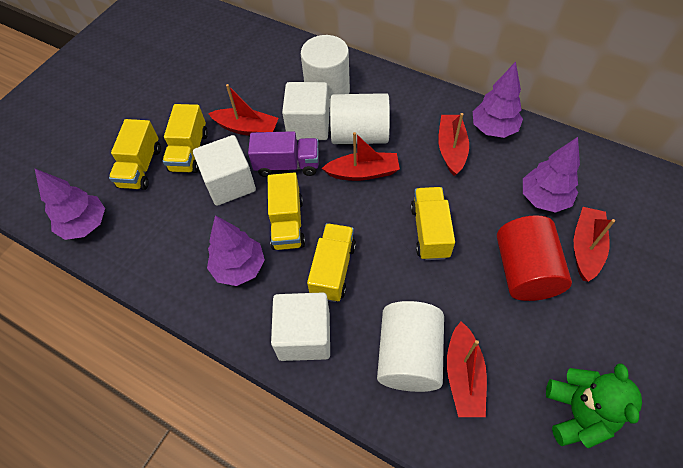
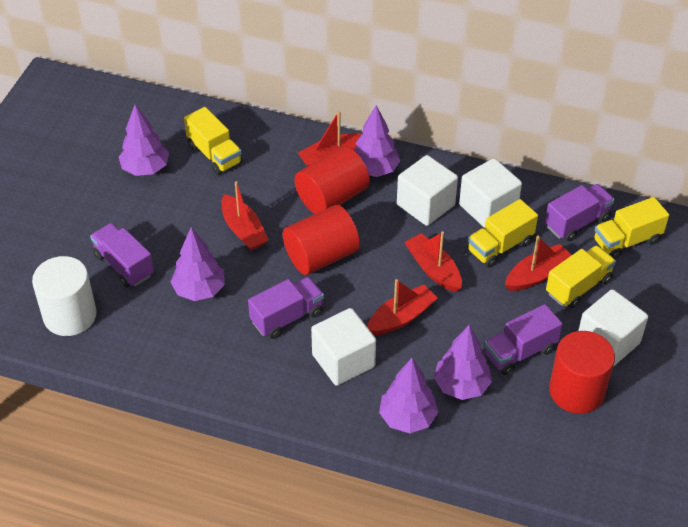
green teddy bear: 1 -> 0
purple tree: 4 -> 5
purple truck: 1 -> 4
red cylinder: 1 -> 3
white cube: 3 -> 4
white cylinder: 3 -> 1
yellow truck: 5 -> 4

